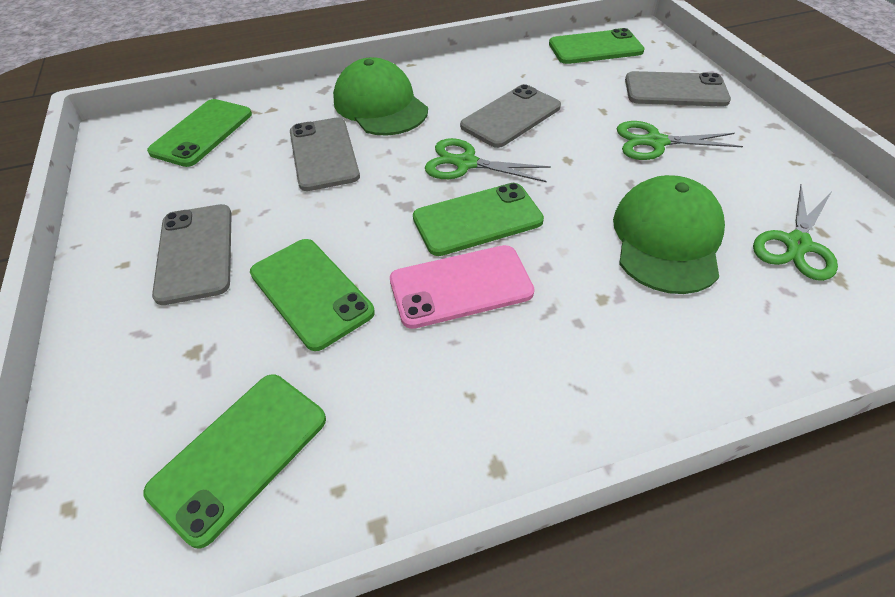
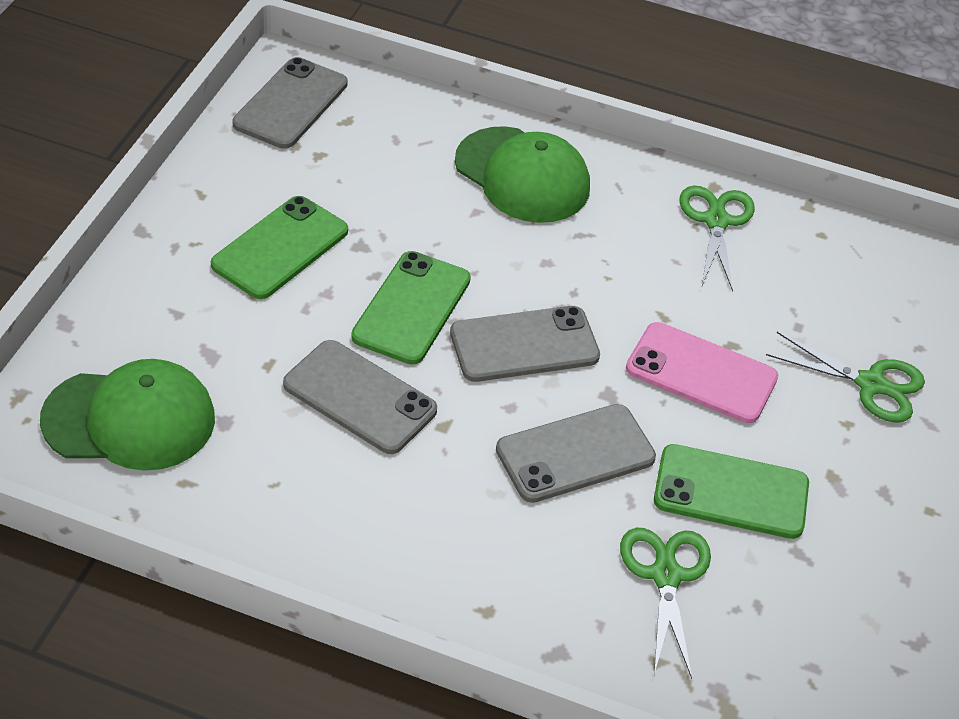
green phone: 5 -> 3

